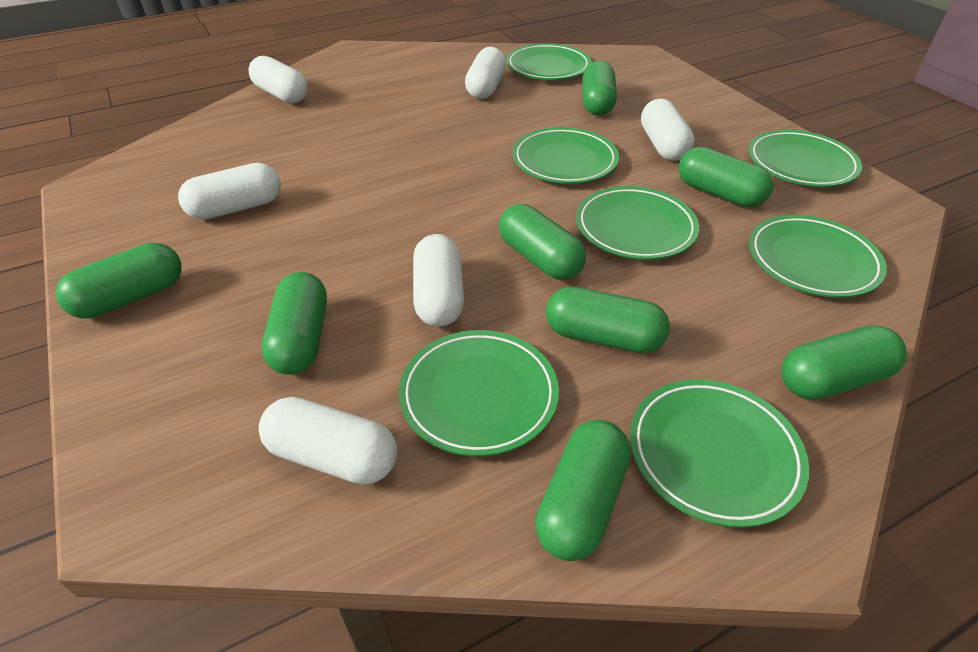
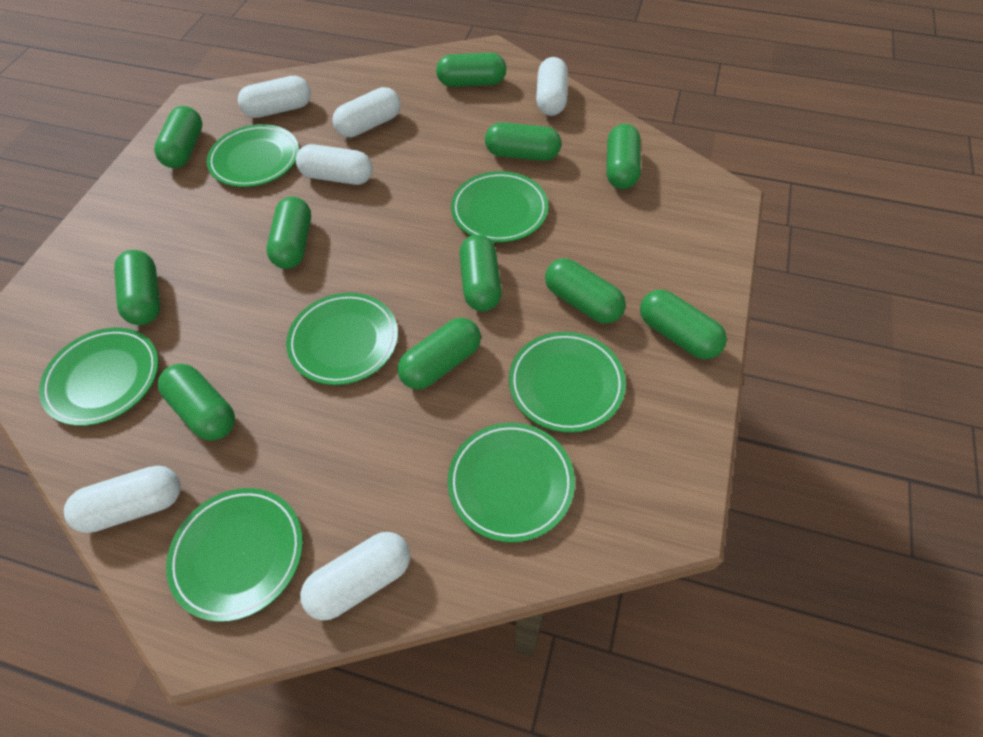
green capsule: 8 -> 11

